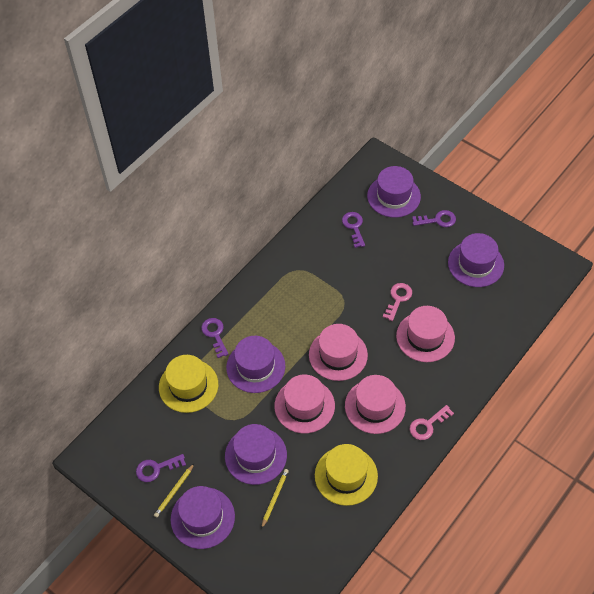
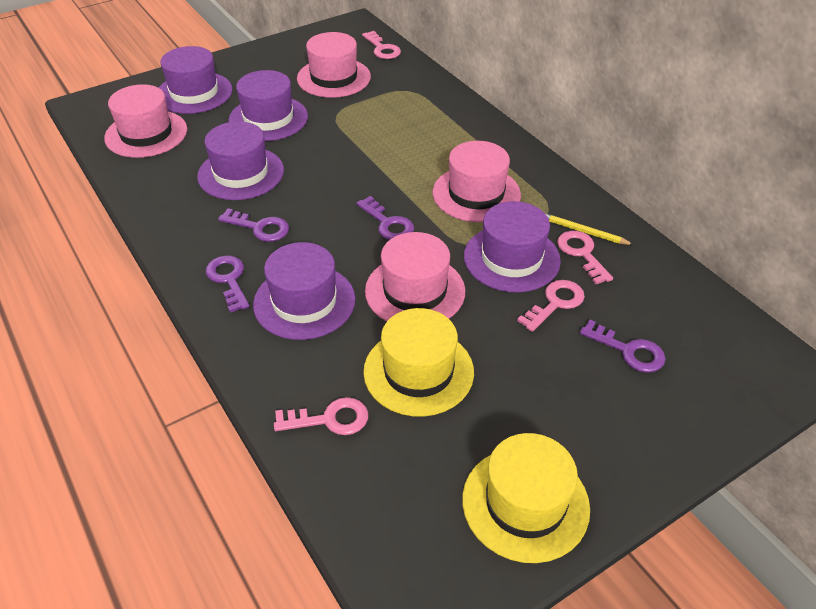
pink key: 2 -> 4
yellow pencil: 2 -> 1

